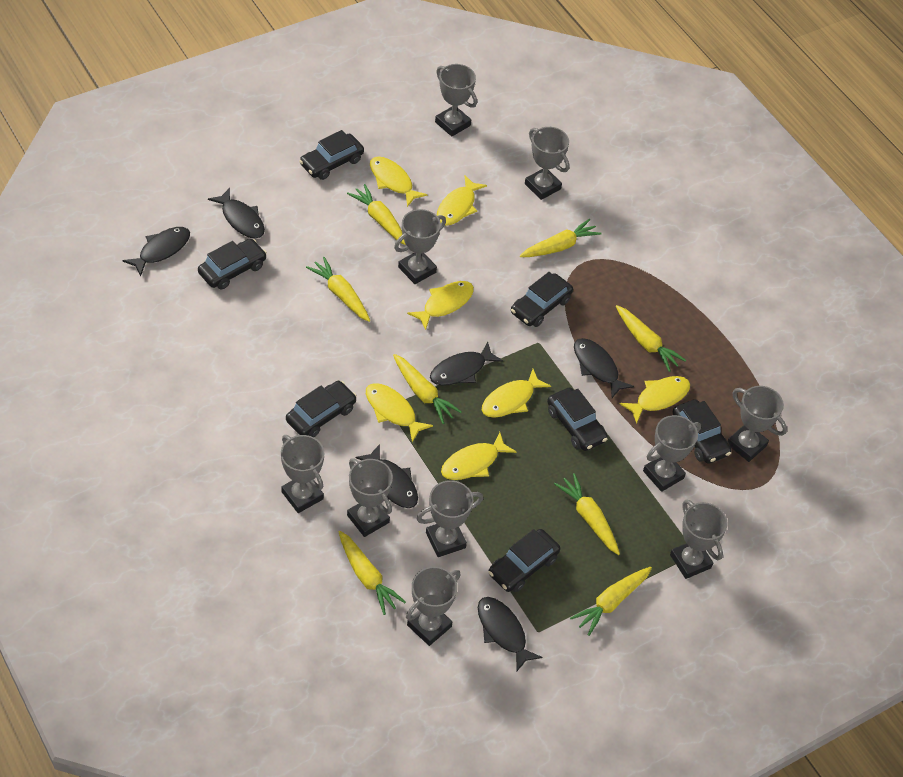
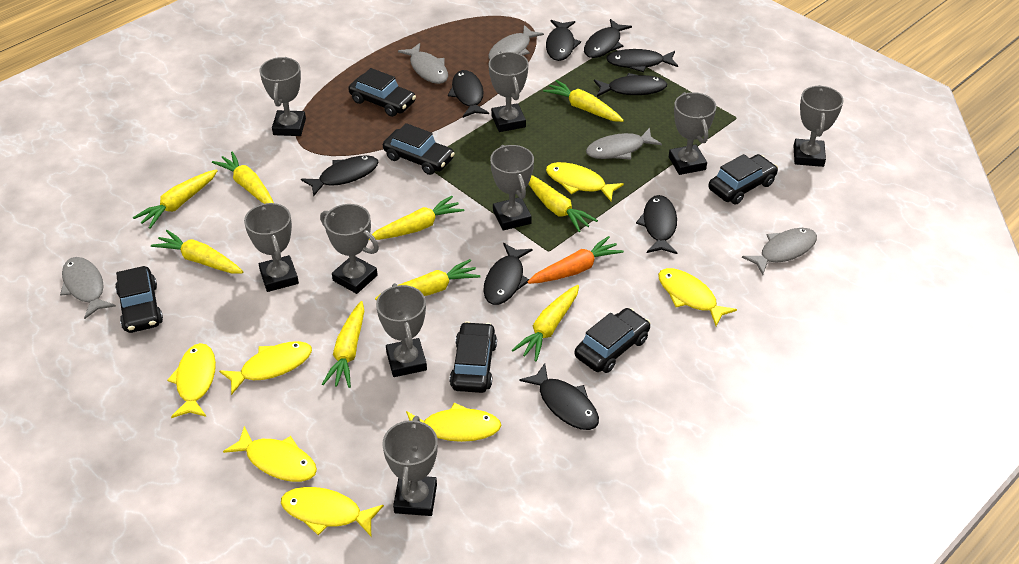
black car: 7 -> 6
black fish: 6 -> 9
grey fish: 0 -> 5
grey trophy: 10 -> 9
orange carrot: 0 -> 1
yellow carrot: 8 -> 9

